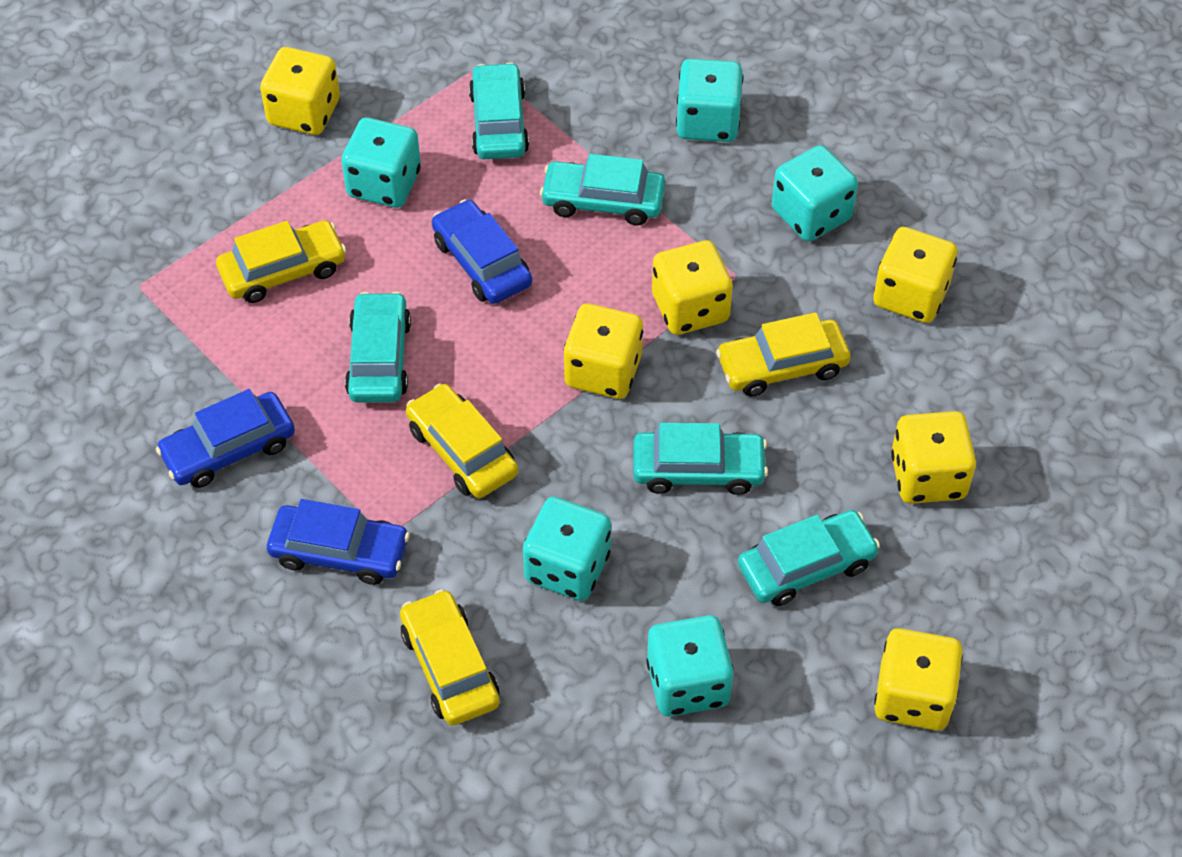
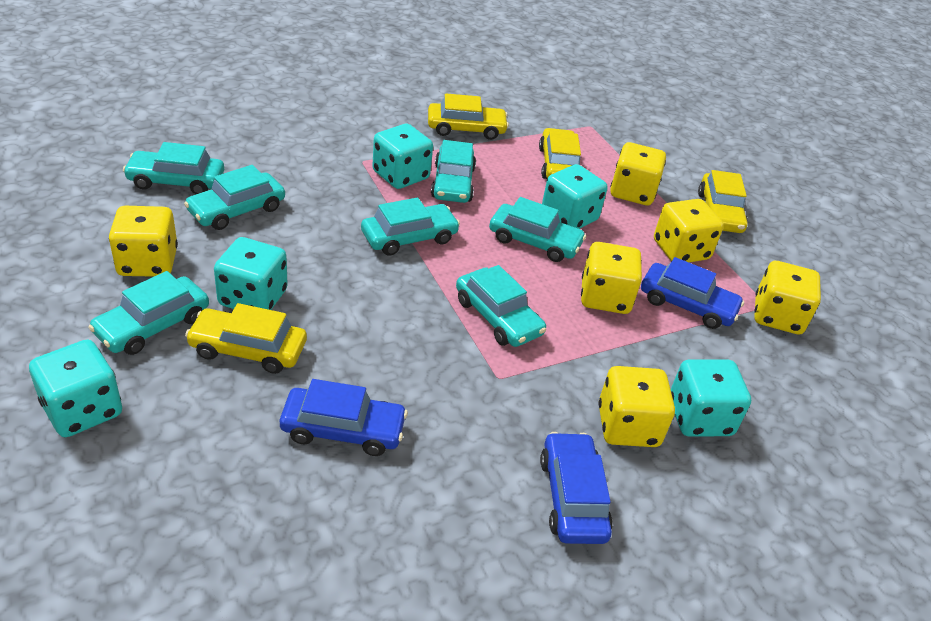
turquoise car: 5 -> 7

